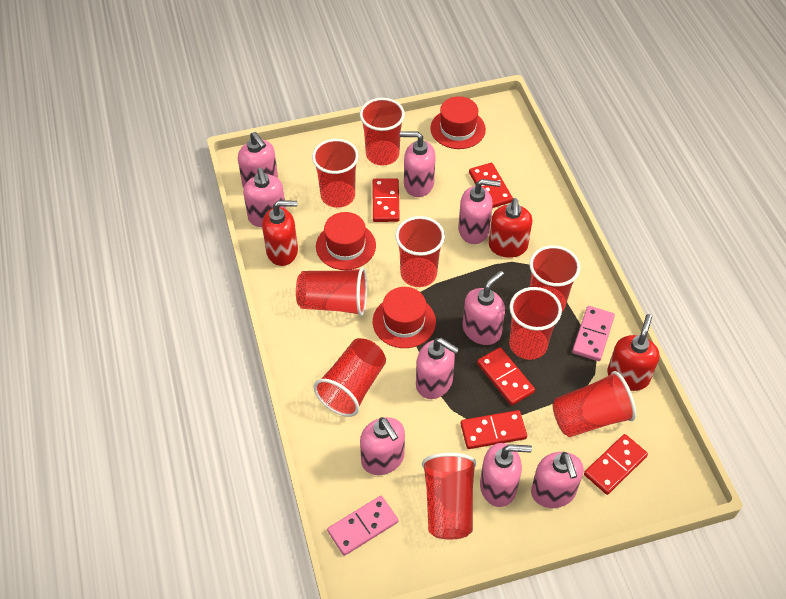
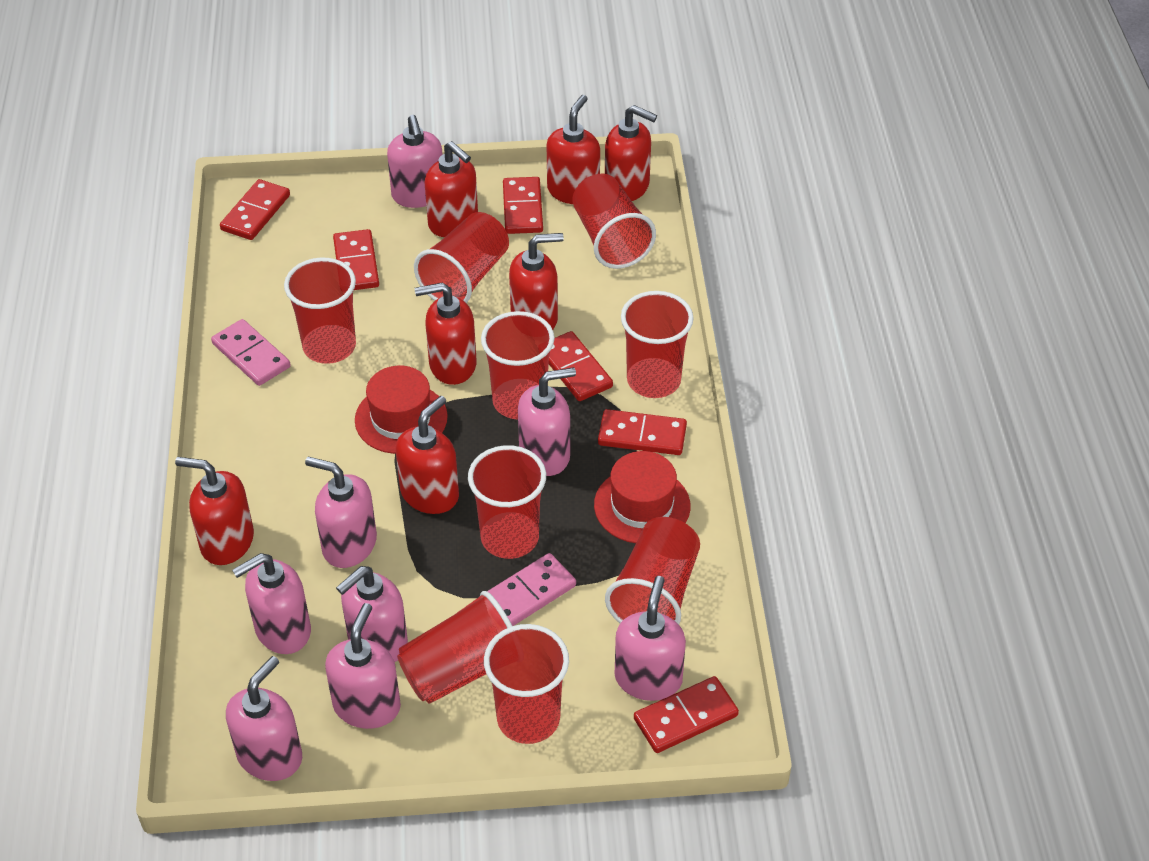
pink soap dispenser: 9 -> 8
red domino: 5 -> 6
red hat: 3 -> 2
red soap dispenser: 3 -> 7

